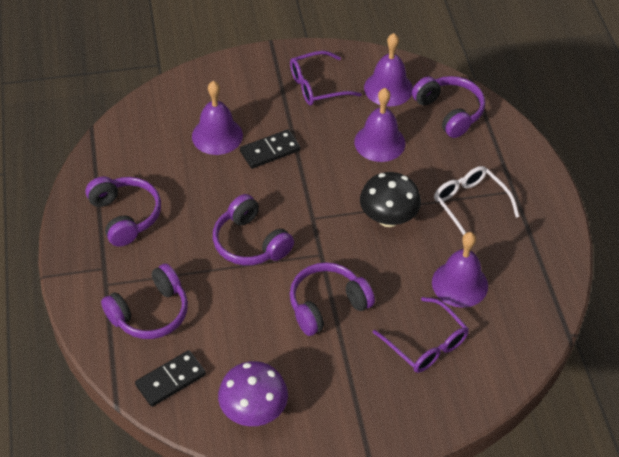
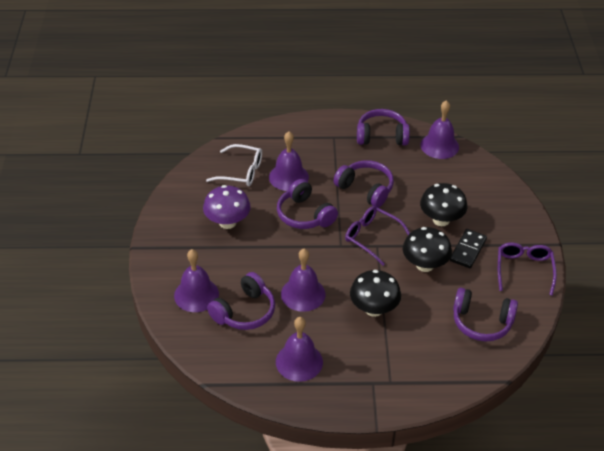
black domino: 2 -> 1
black mushroom: 1 -> 3
purple bell: 4 -> 5

